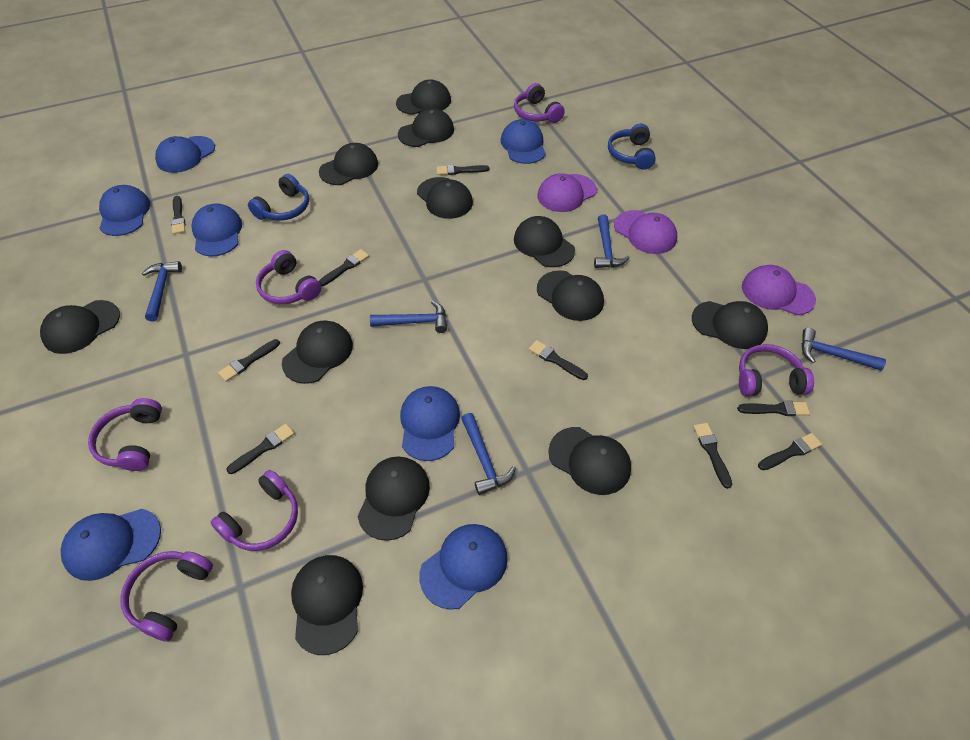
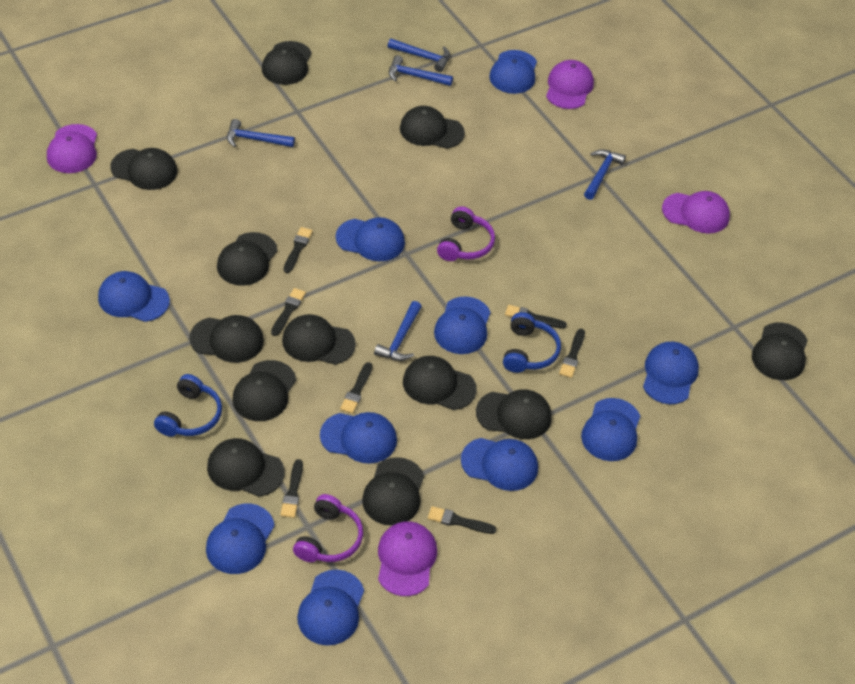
black brush: 9 -> 7
blue cap: 7 -> 10
purple cap: 3 -> 4
purple headphones: 6 -> 2

